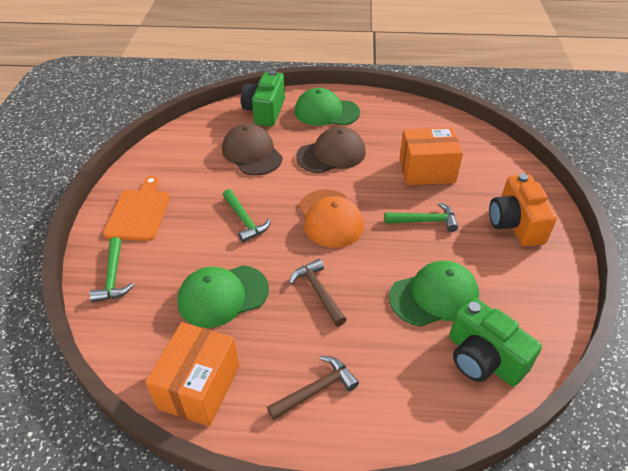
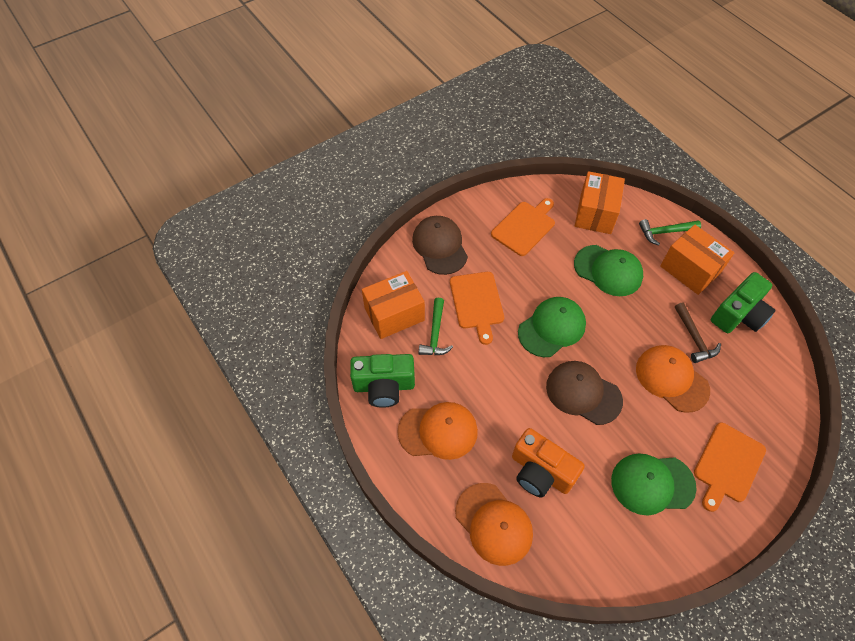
brown hammer: 2 -> 1
green hammer: 3 -> 2
orange box: 2 -> 3
orange cap: 1 -> 3
orange cutting board: 1 -> 3

